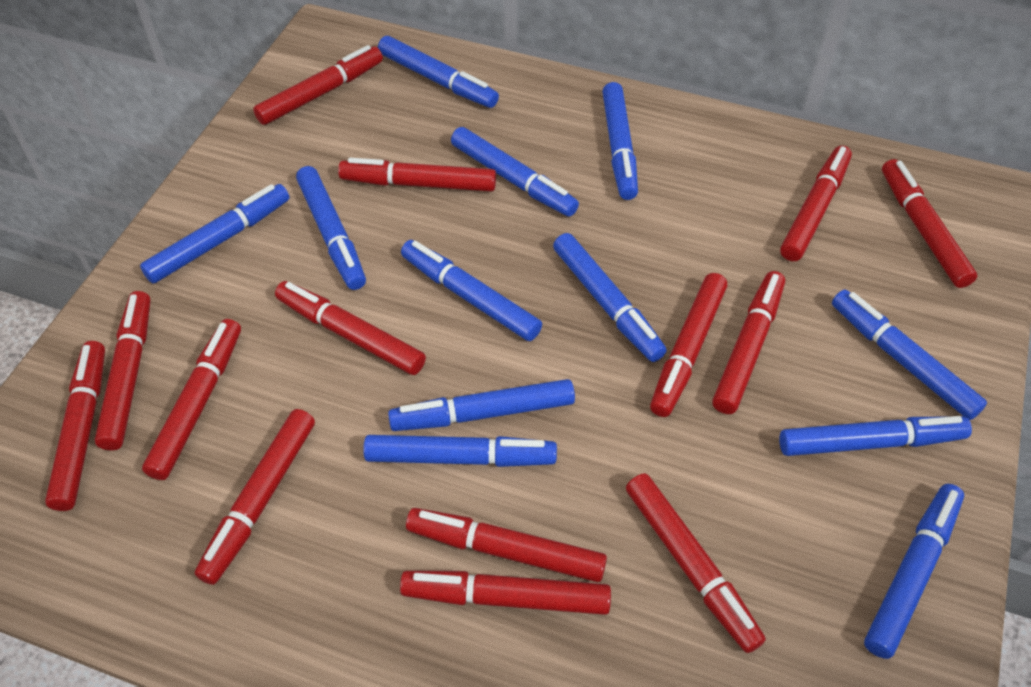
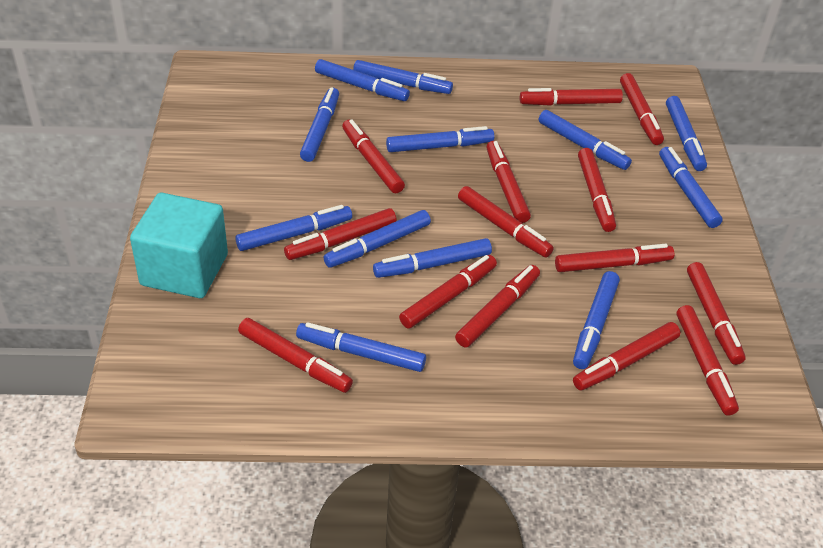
turquoise cube: 0 -> 1

